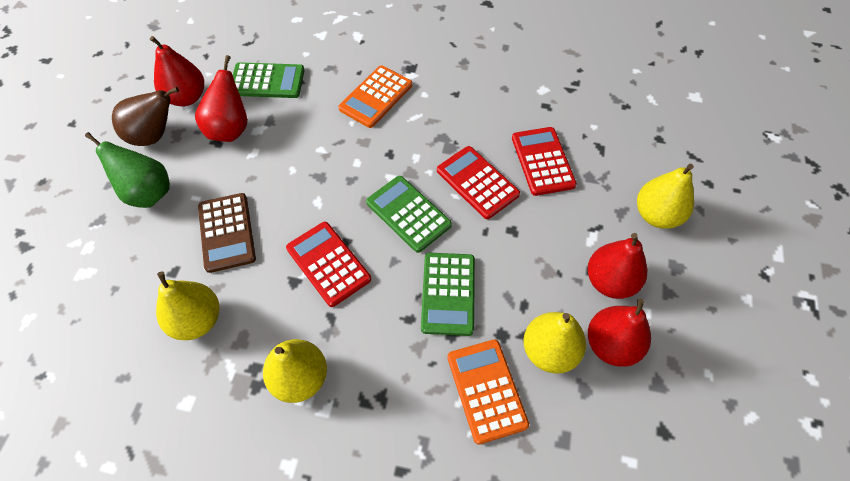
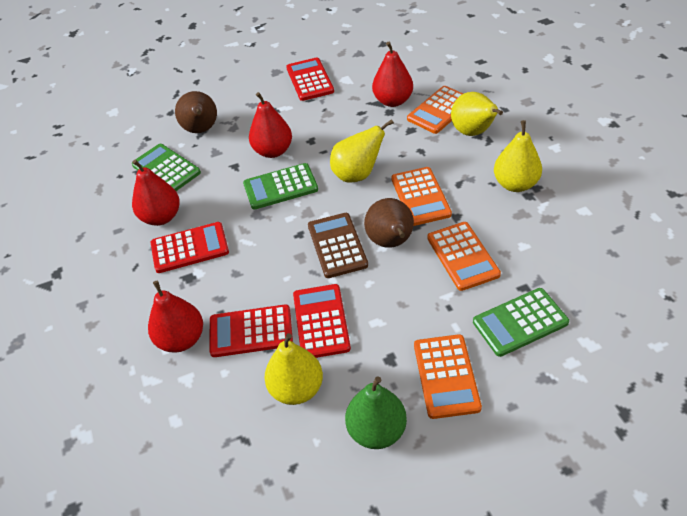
brown pear: 1 -> 2
orange calculator: 2 -> 4
red calculator: 3 -> 4

